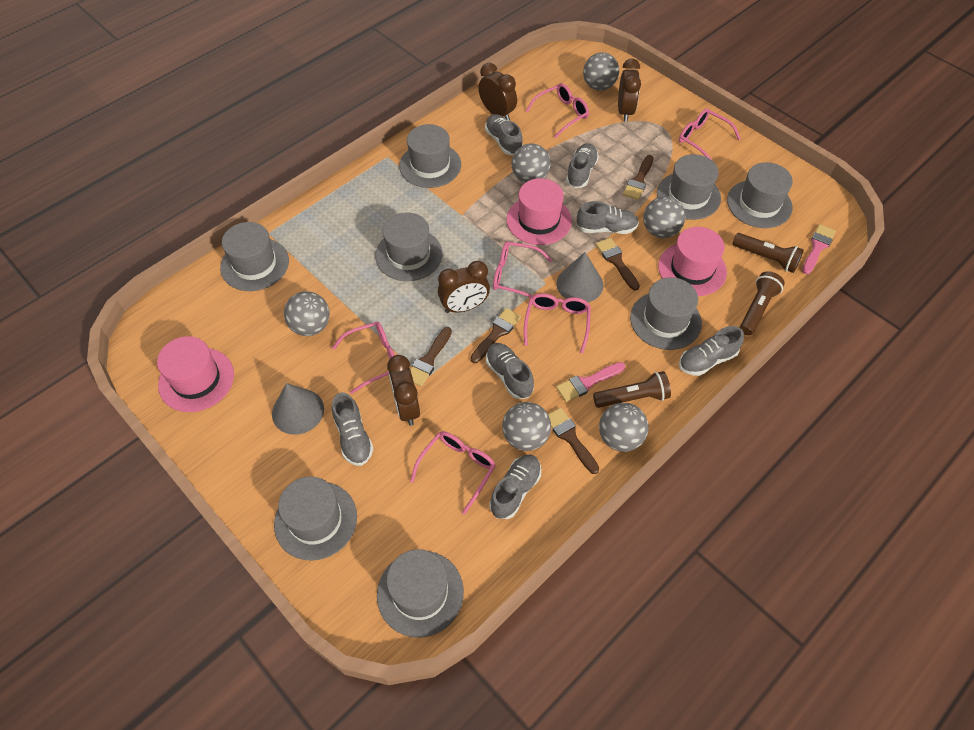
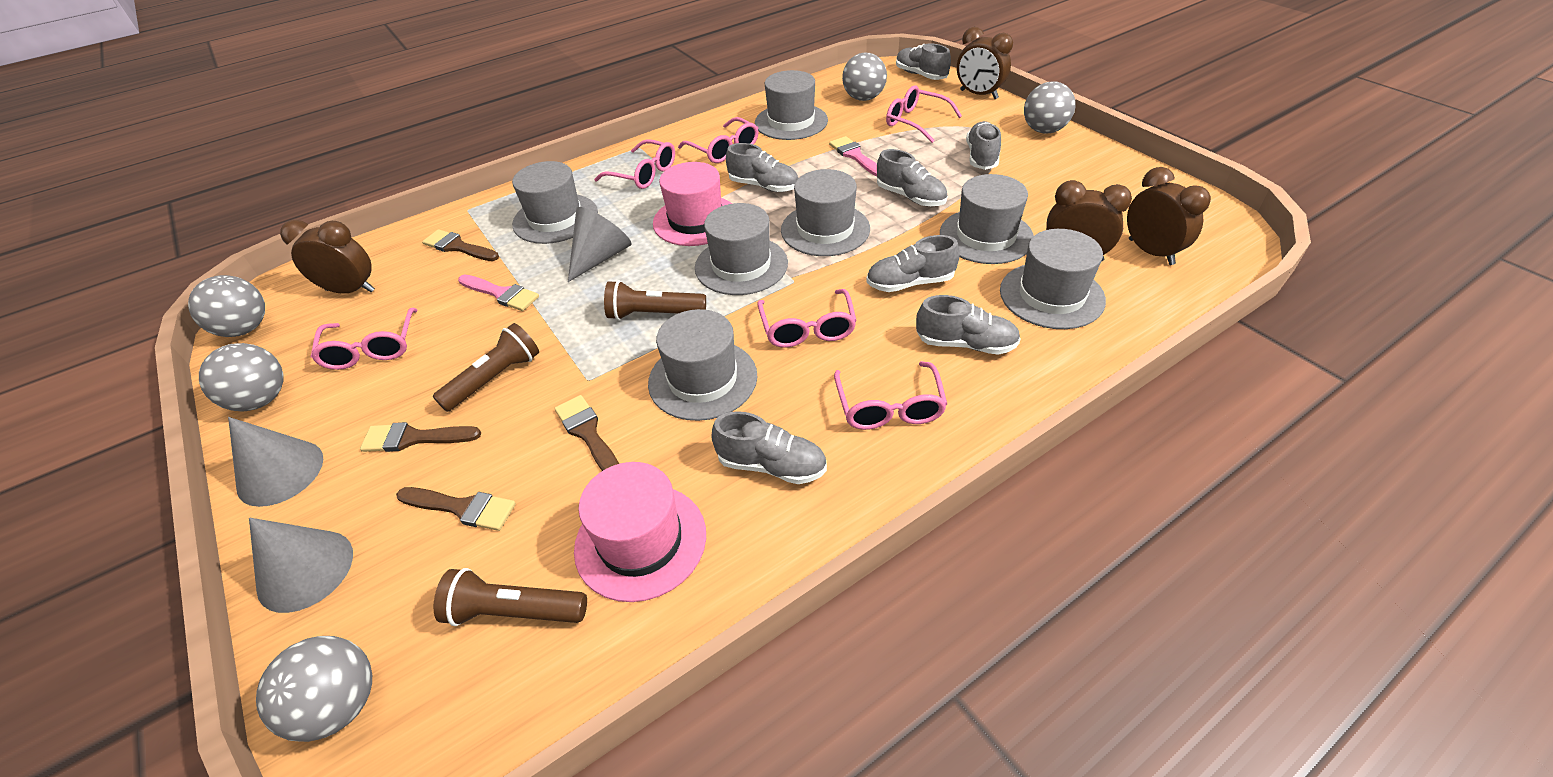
brown brush: 5 -> 4
grey ball: 6 -> 5
grey cone: 2 -> 3
grey hat: 8 -> 7
pink hat: 3 -> 2

